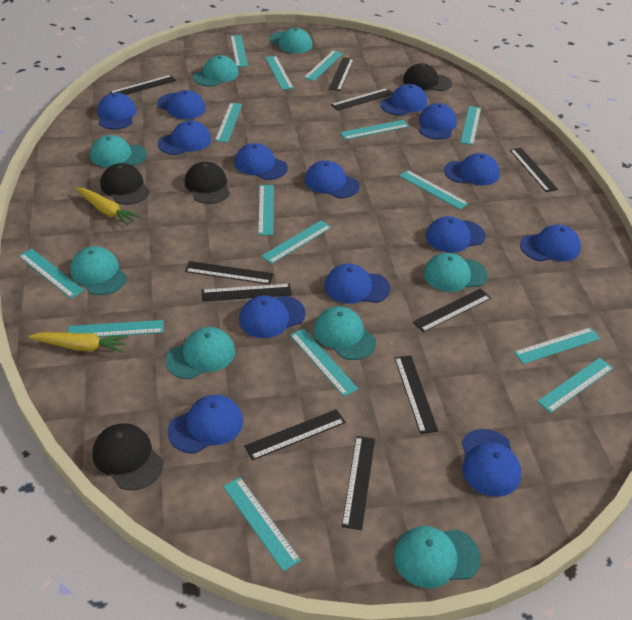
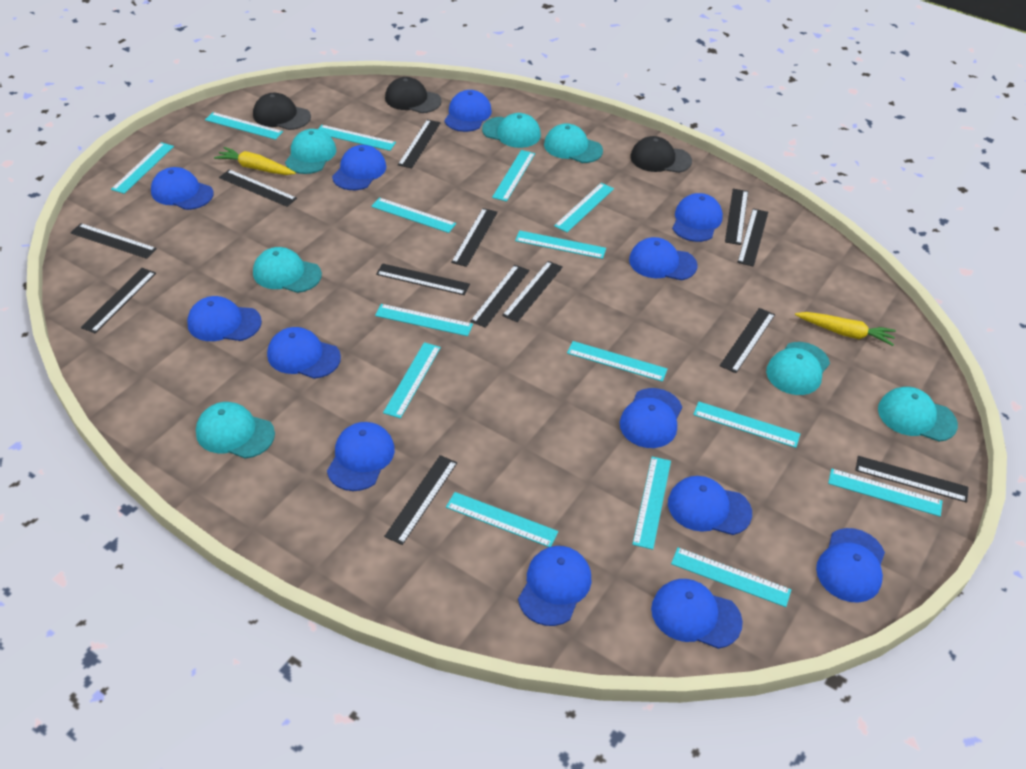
black cap: 4 -> 3
black ruler: 10 -> 13
blue cap: 14 -> 13
turquoise cap: 8 -> 7

